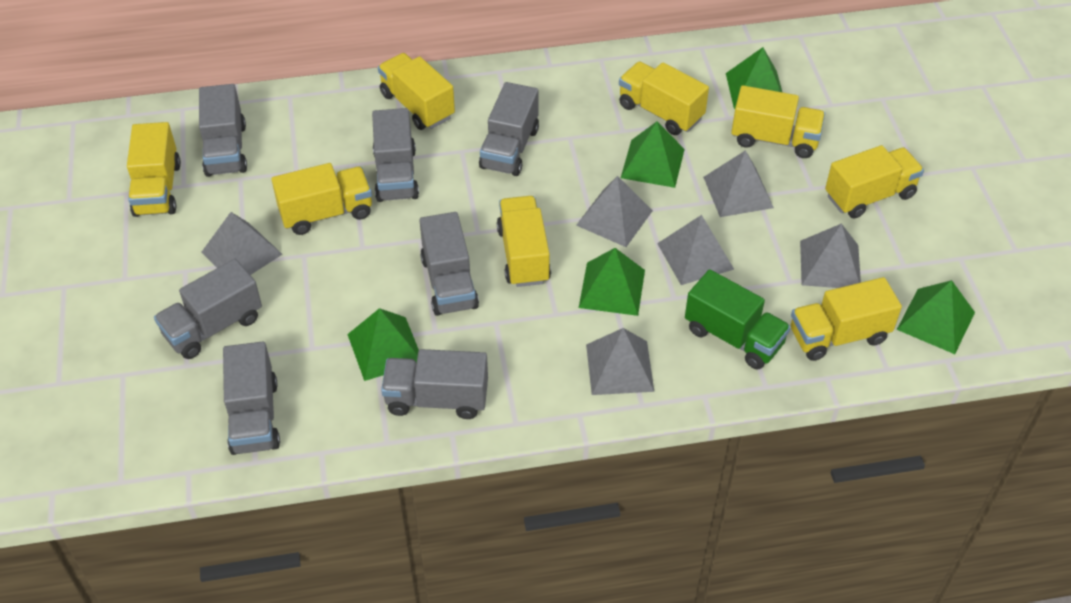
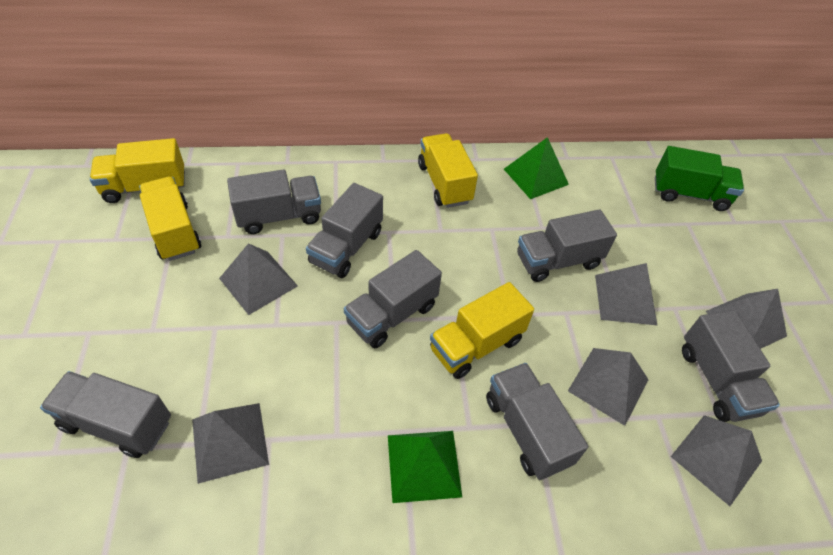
green pyramid: 5 -> 2
yellow truck: 8 -> 4

